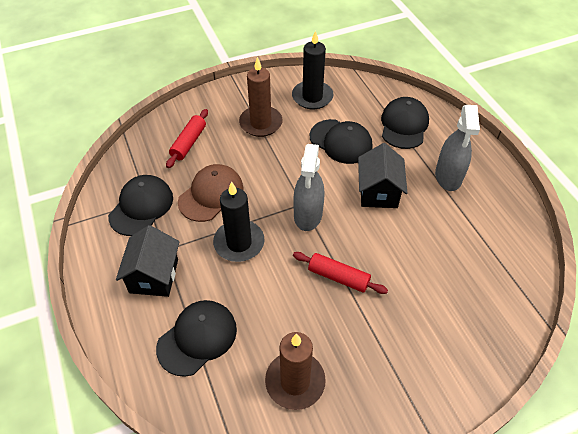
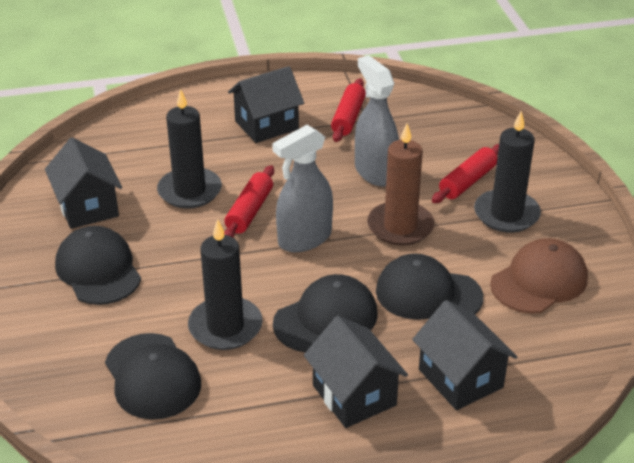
black candle: 2 -> 3
black house: 2 -> 4
brown candle: 2 -> 1
red rolling pin: 2 -> 3

